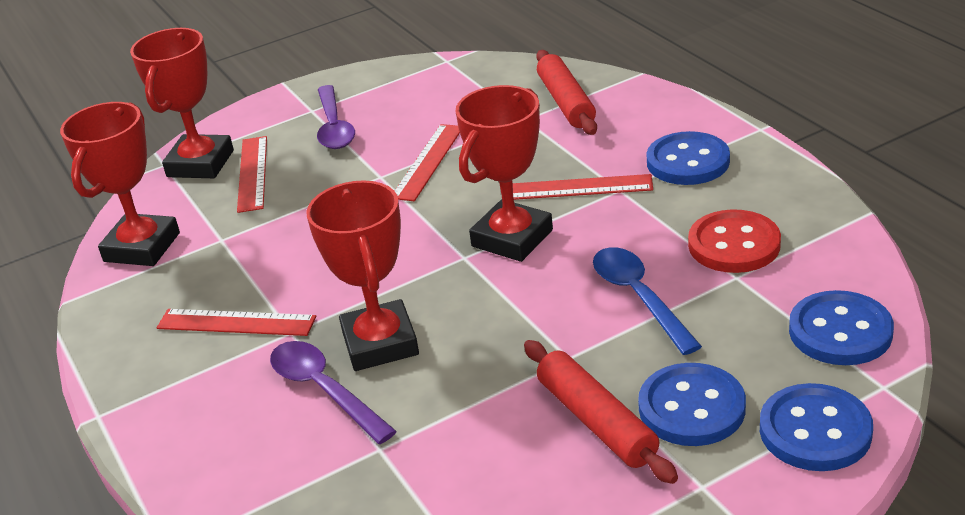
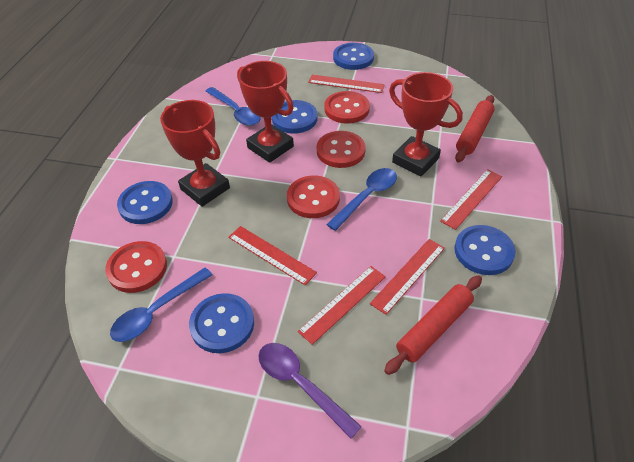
blue button: 4 -> 5
blue spoon: 1 -> 3
purple spoon: 2 -> 1
red button: 1 -> 4
red ruler: 4 -> 5
red trophy: 4 -> 3

